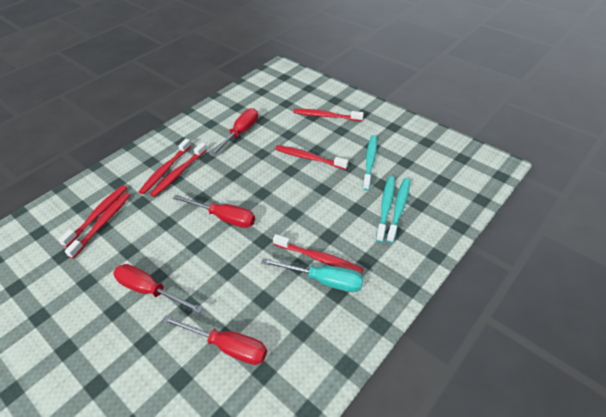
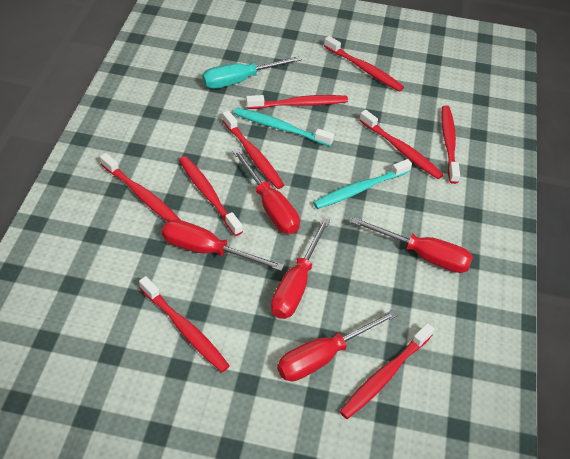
red screwdriver: 4 -> 5
red toothbrush: 7 -> 9
turquoise toothbrush: 3 -> 2

